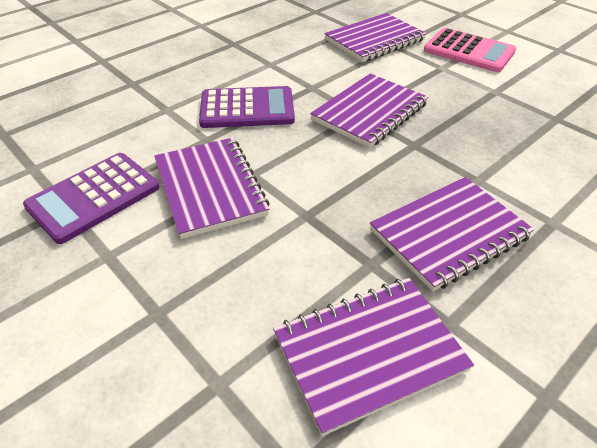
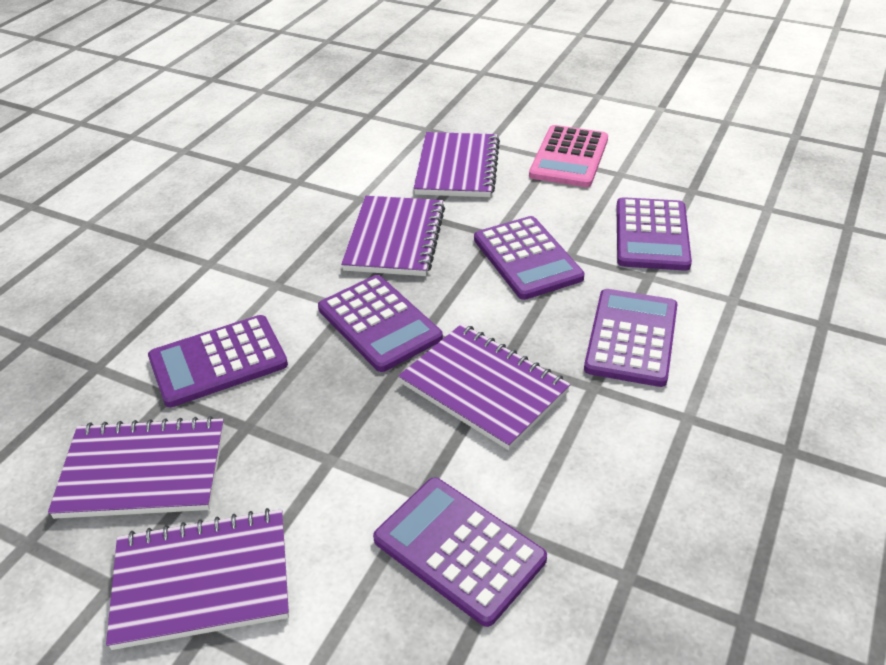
purple calculator: 2 -> 6

